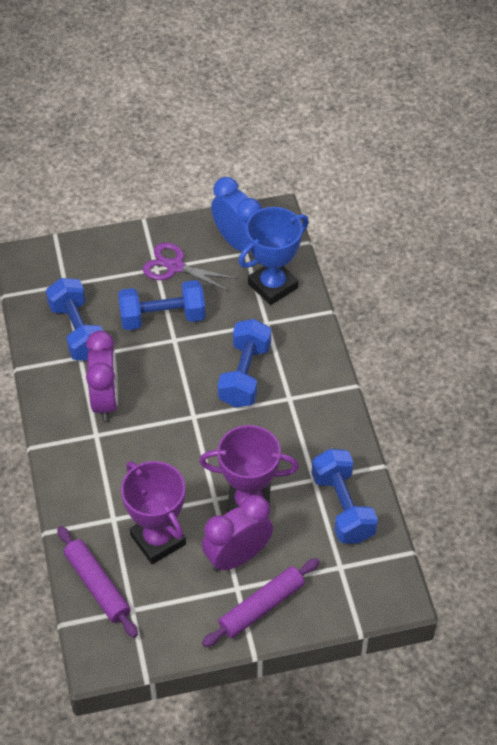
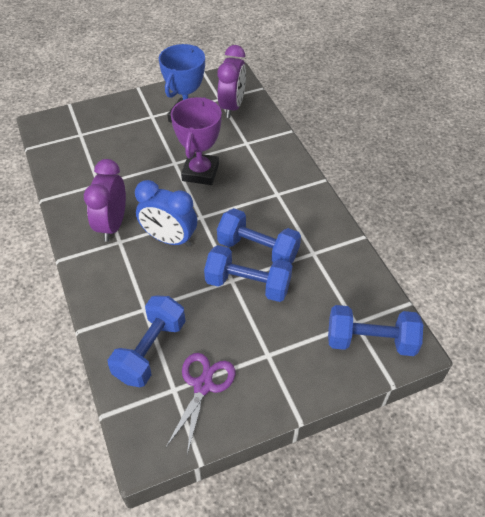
purple rolling pin: 2 -> 0
purple trophy: 2 -> 1

